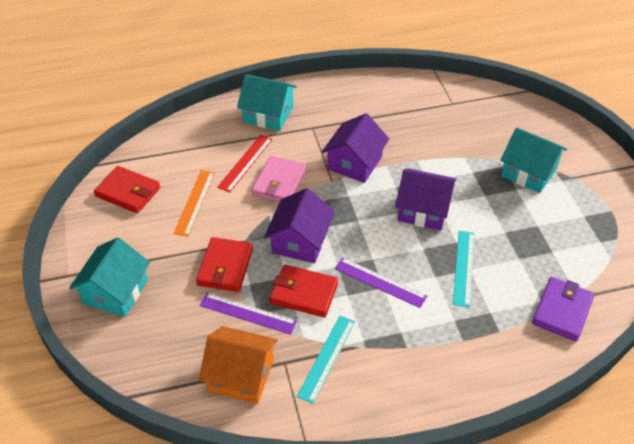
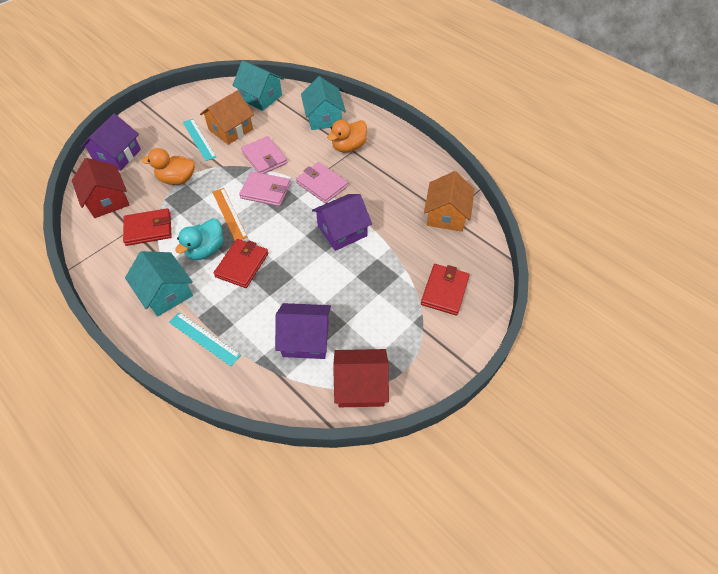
orange duck: 0 -> 2
orange house: 1 -> 2
pink wallet: 1 -> 3
purple ruler: 2 -> 0
purple wallet: 1 -> 0
red house: 0 -> 2
red ruler: 1 -> 0
turquoise duck: 0 -> 1

